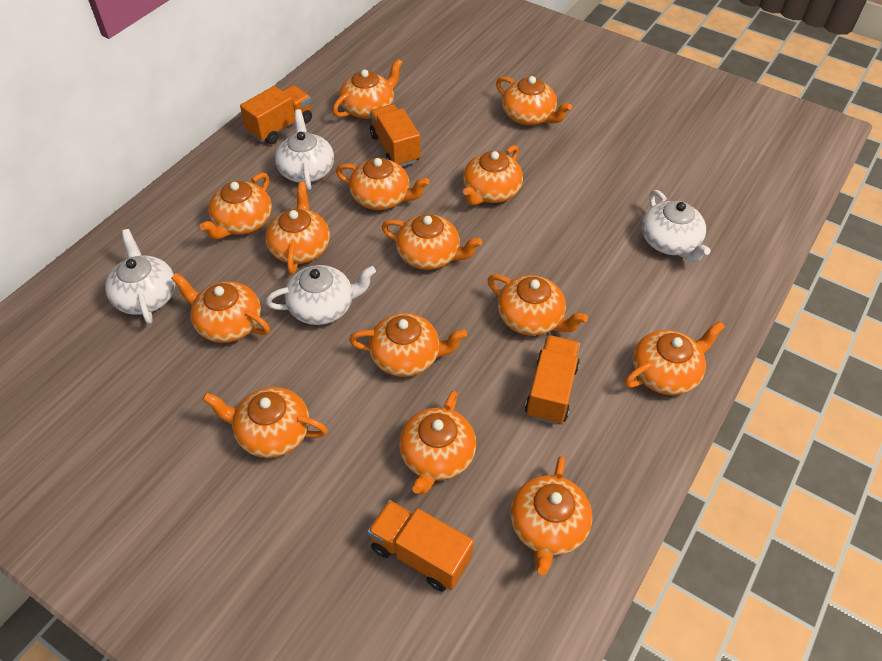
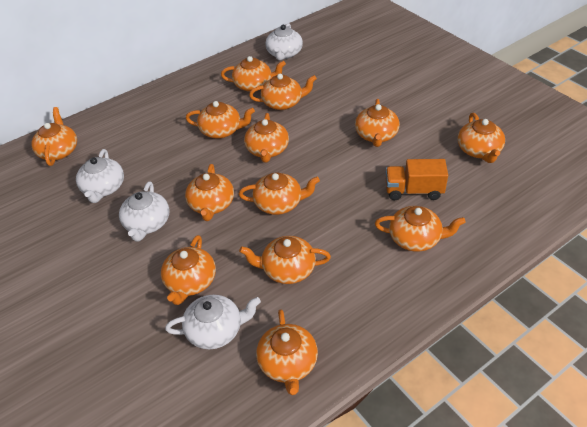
orange teapot: 14 -> 13
orange truck: 4 -> 1

